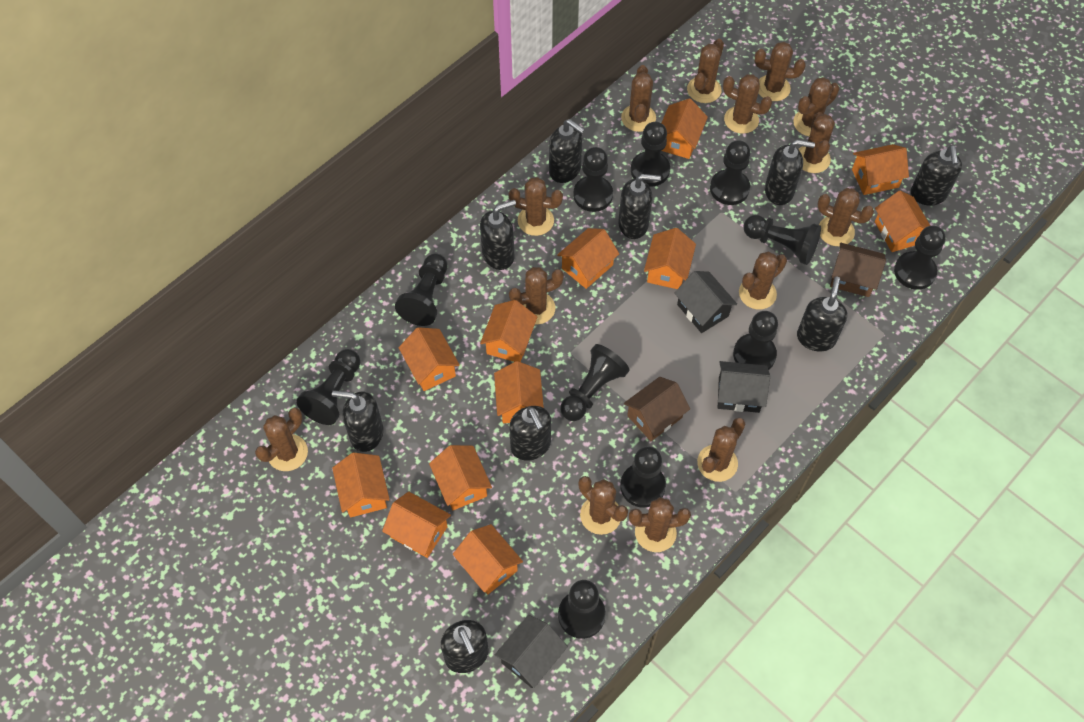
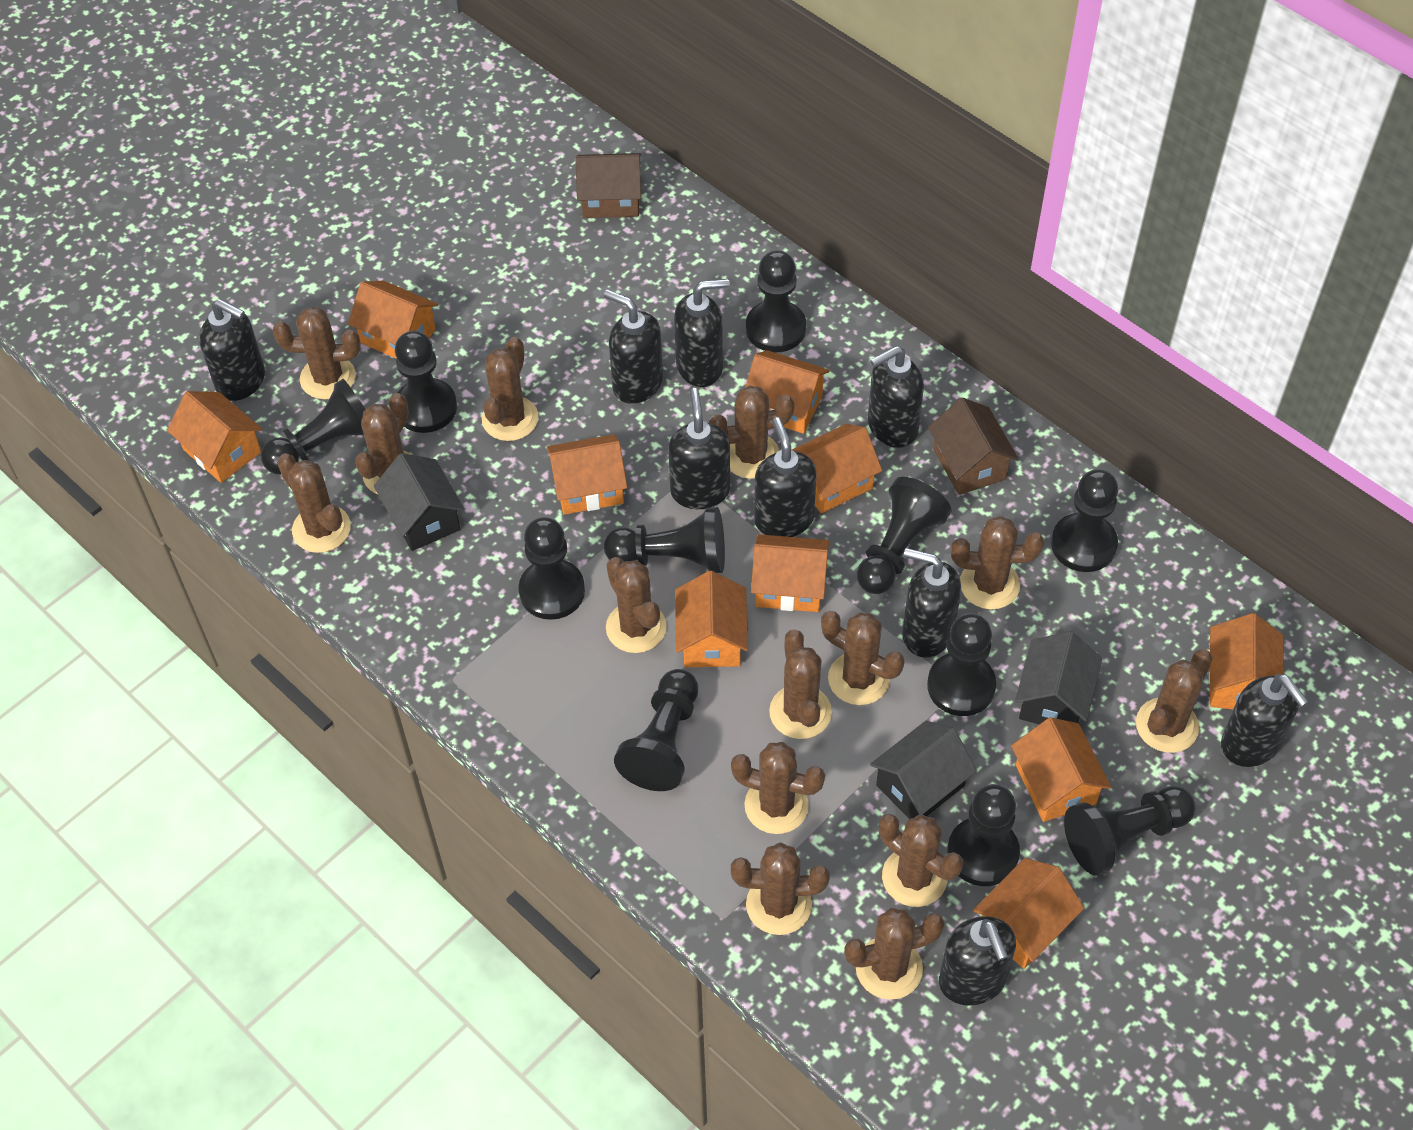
orange house: 12 -> 10

